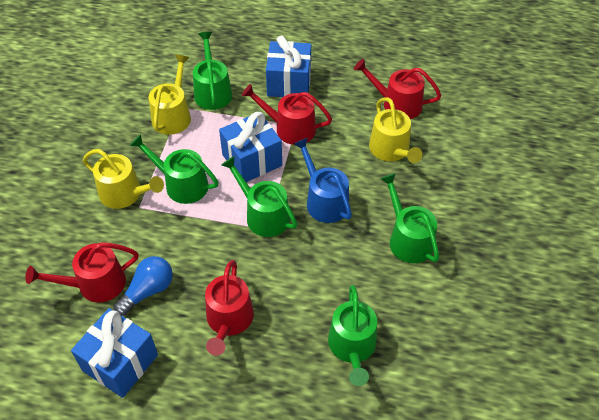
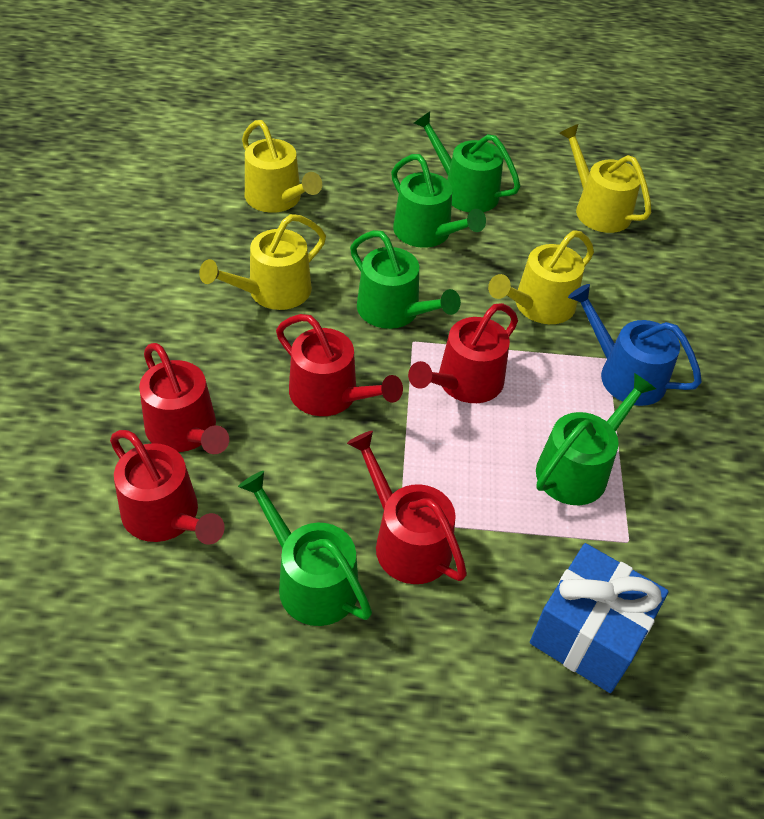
blue gift: 3 -> 1
blue light bulb: 1 -> 0
red watering can: 4 -> 5
yellow watering can: 3 -> 4

